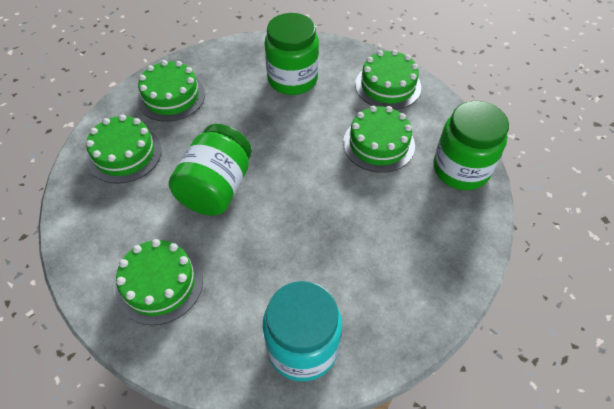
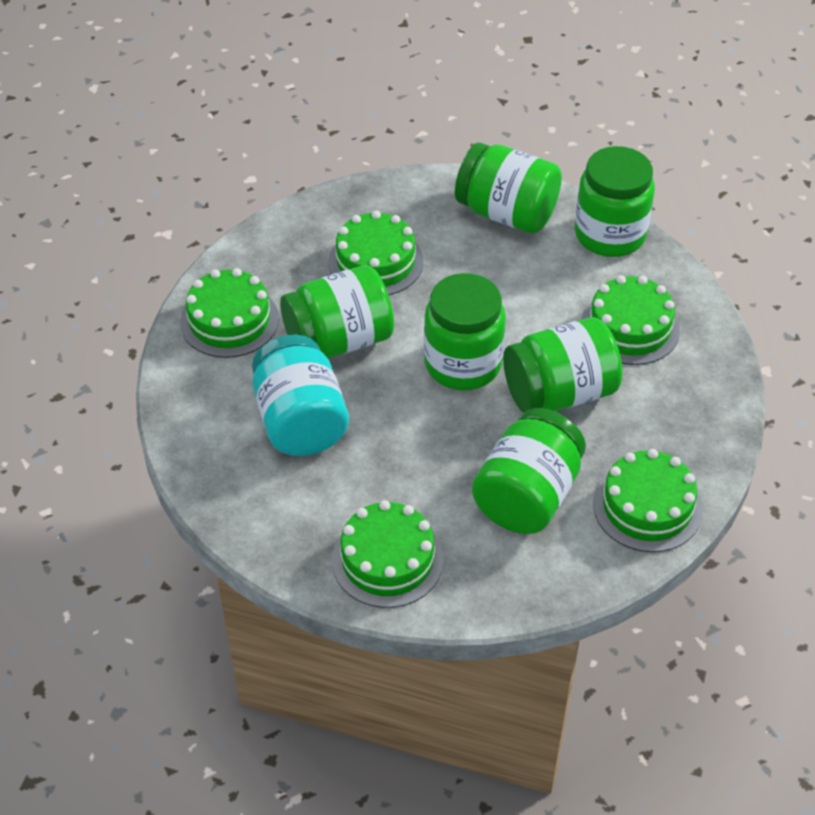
green jar: 3 -> 6

